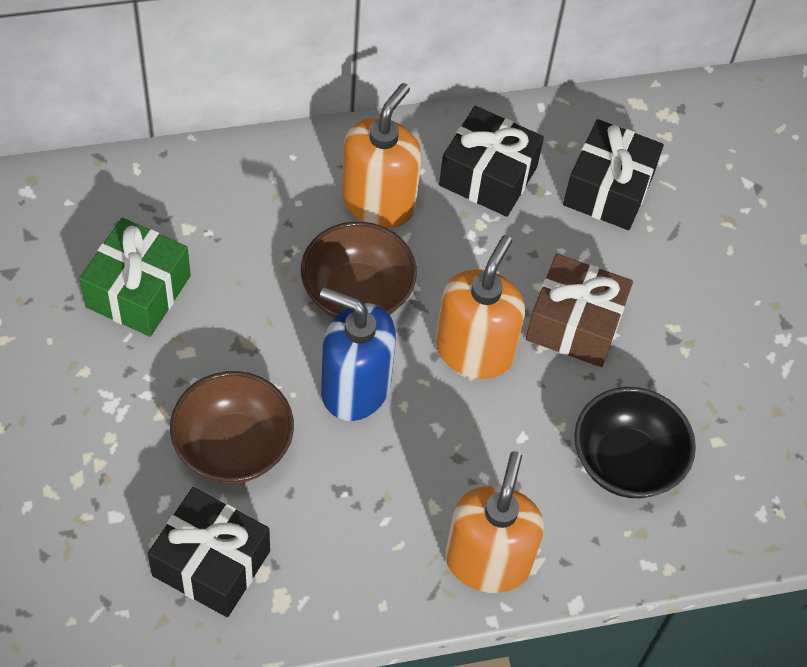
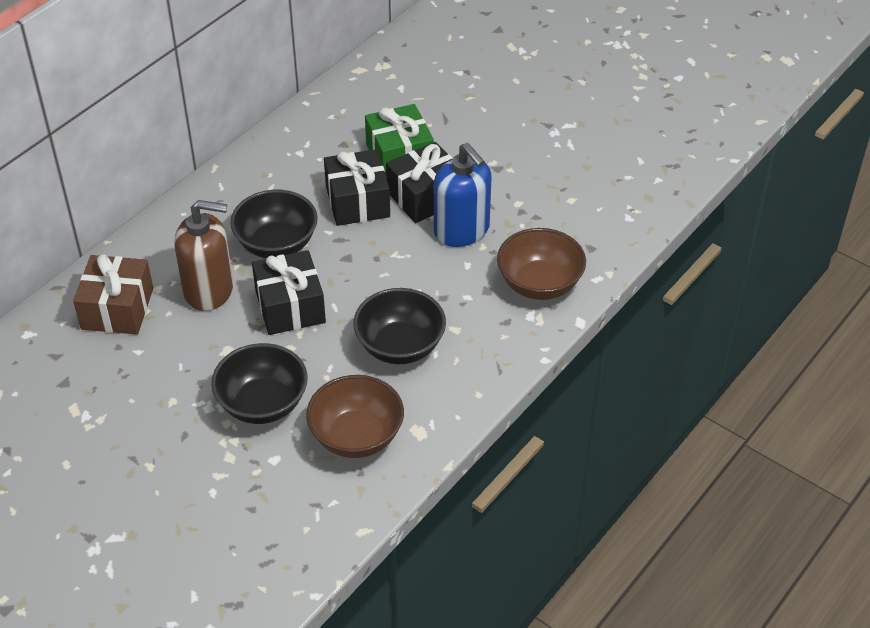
black bowl: 1 -> 3
brown soap dispenser: 0 -> 1
orange soap dispenser: 3 -> 0

